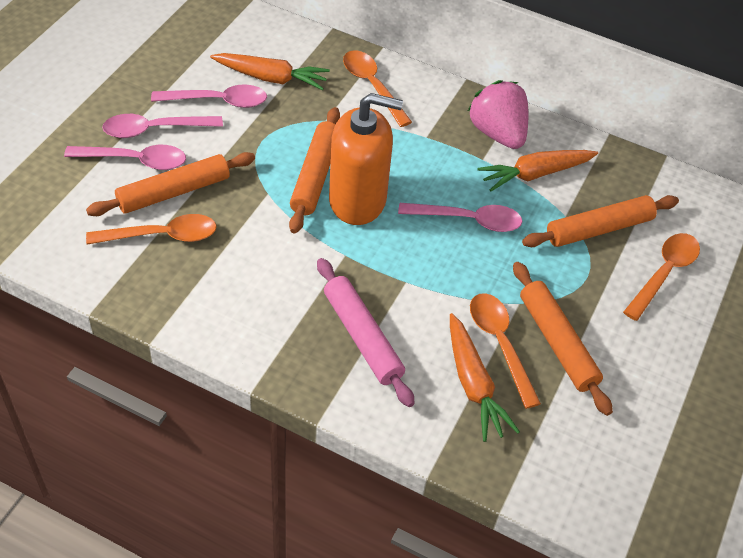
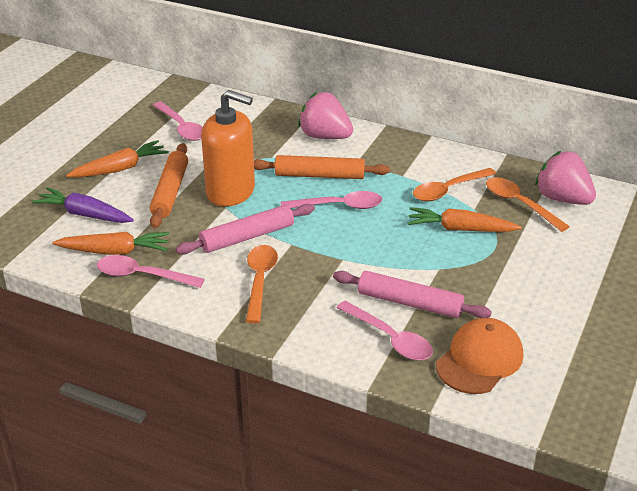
orange cap: 0 -> 1
orange rolling pin: 4 -> 2
orange spoon: 4 -> 3
pink rolling pin: 1 -> 2
pink strawberry: 1 -> 2
purple carrot: 0 -> 1

